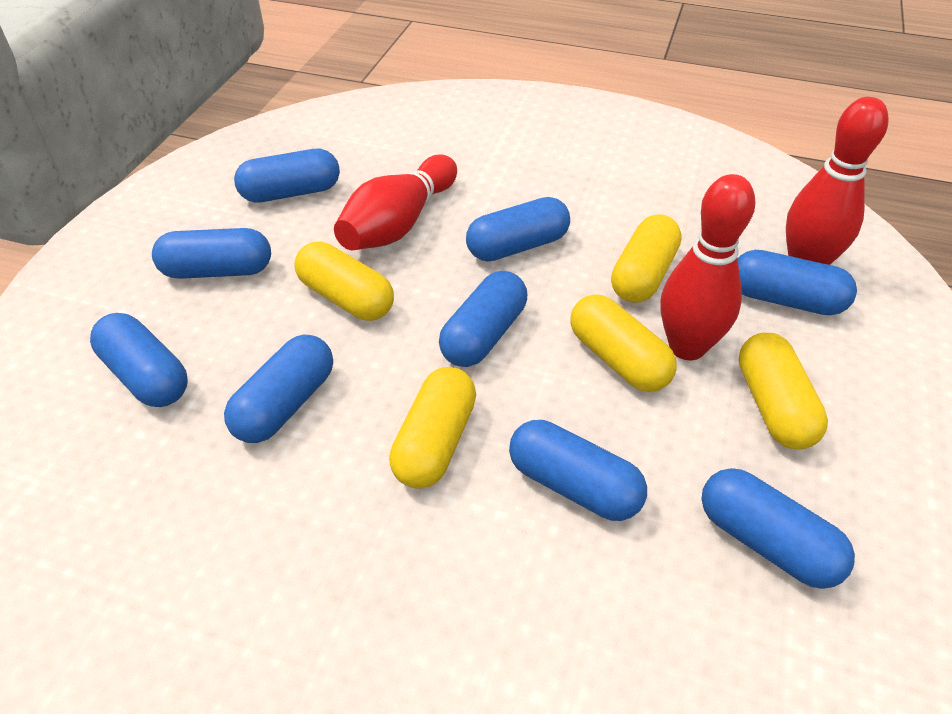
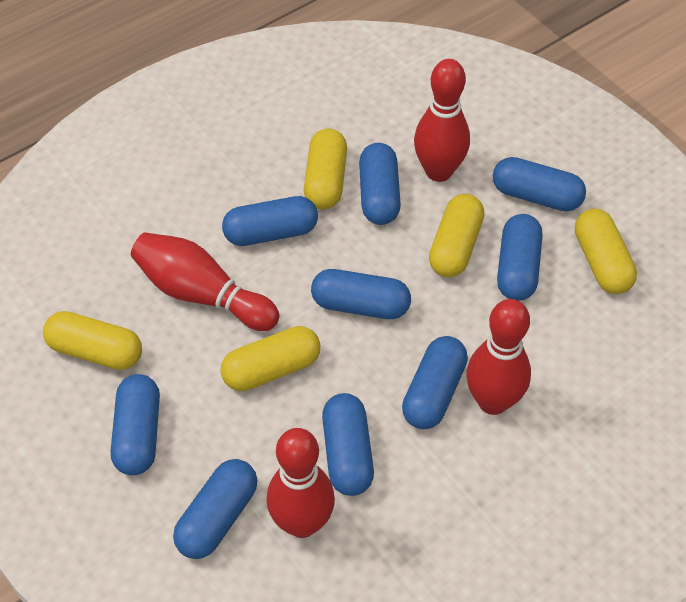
red bowling pin: 3 -> 4

